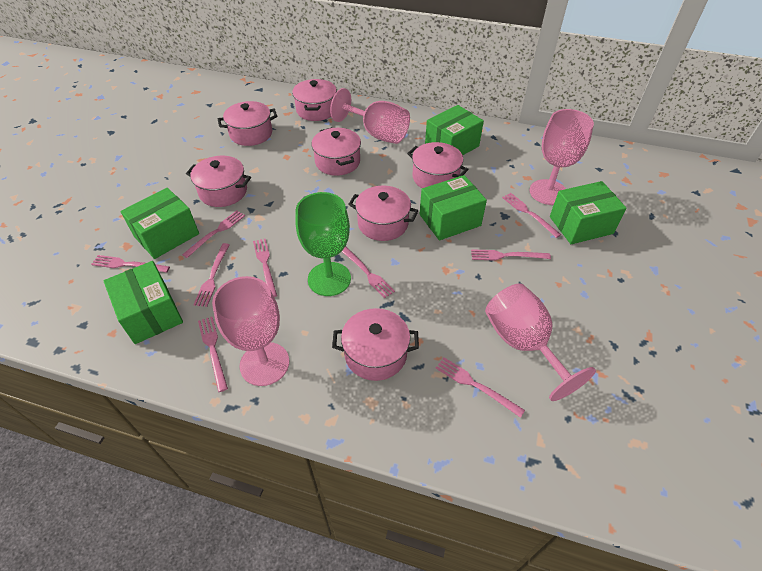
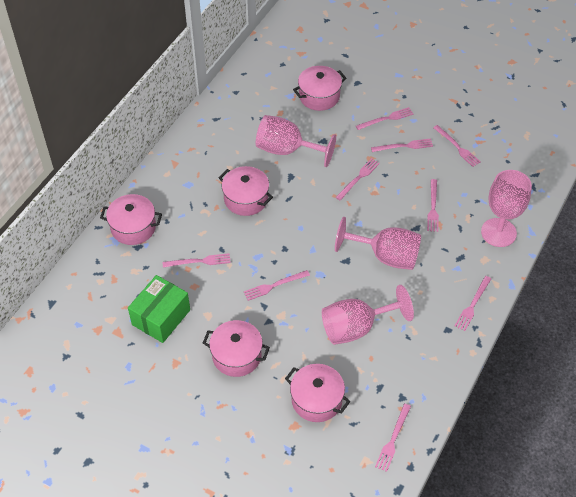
green box: 5 -> 1
green goblet: 1 -> 0
pink pot: 7 -> 5

